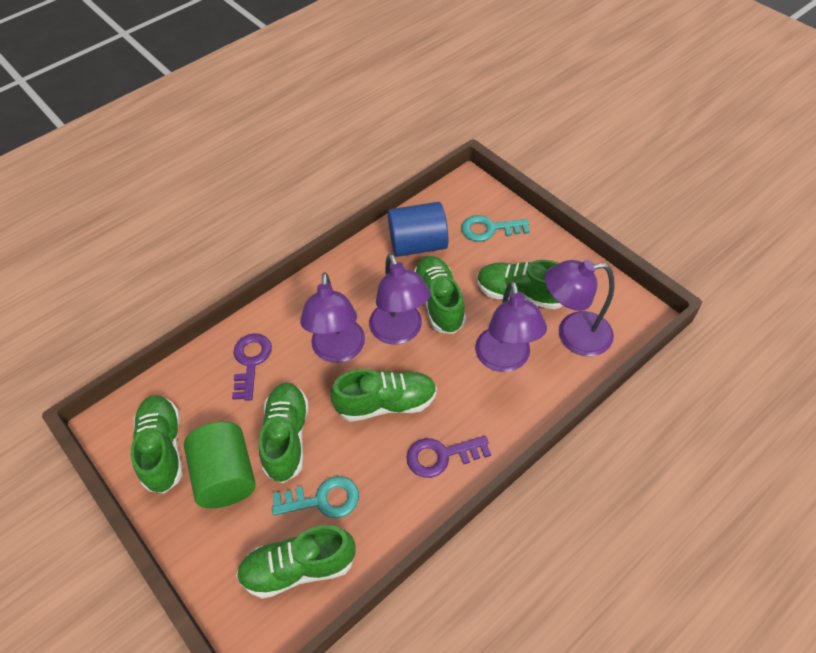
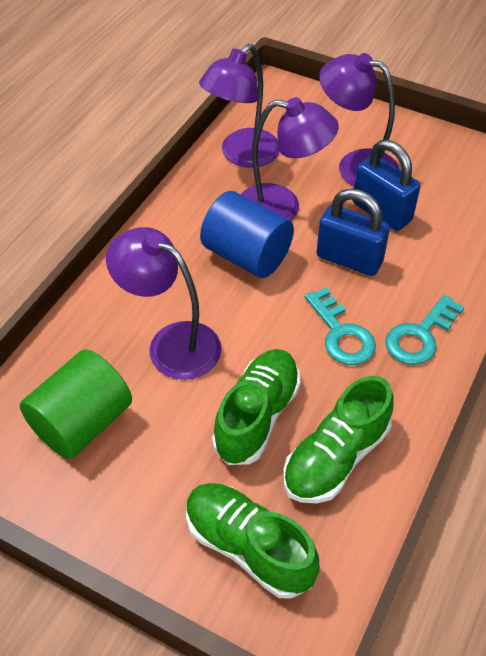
blue padlock: 0 -> 2
green shoe: 6 -> 3
purple key: 2 -> 0

